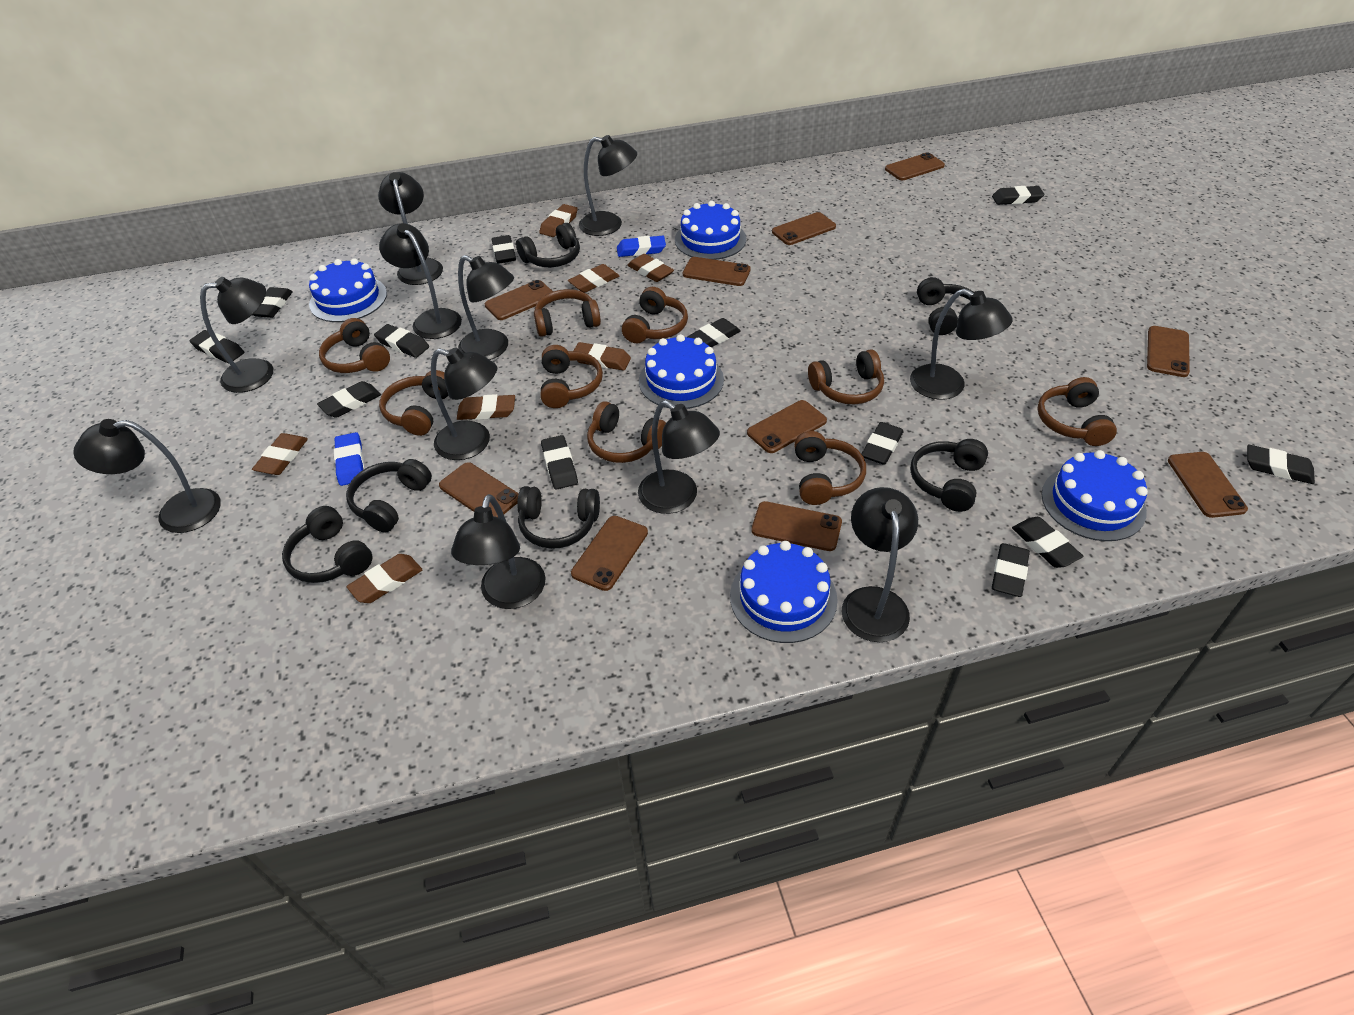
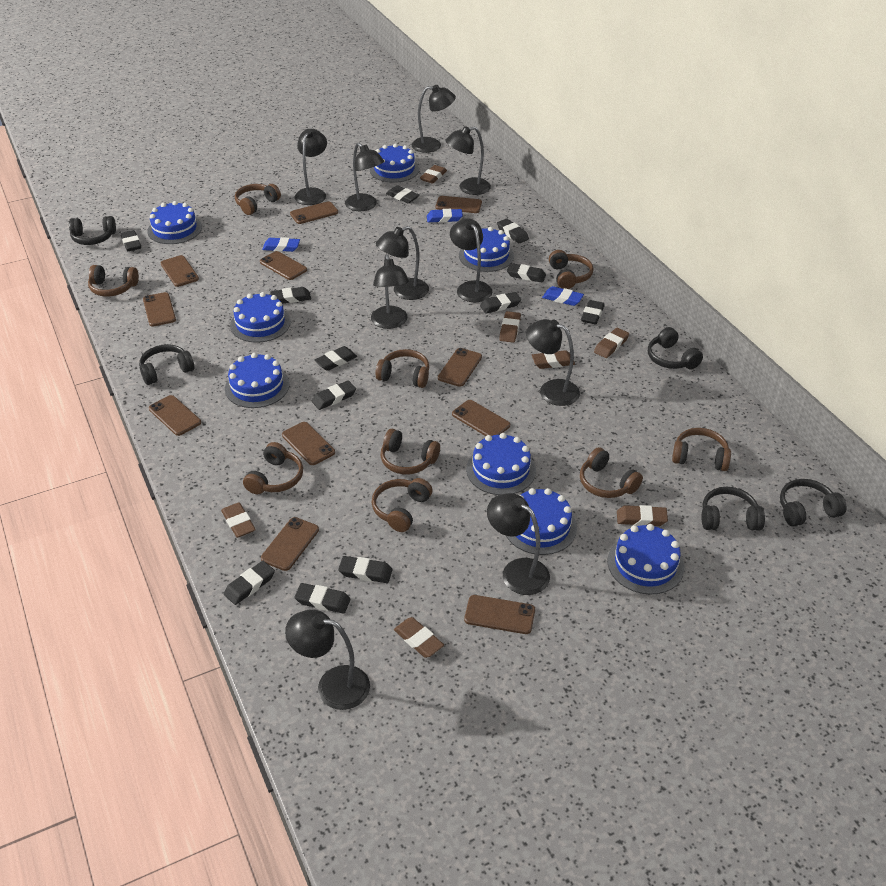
black headphones: 6 -> 5
black lamp: 11 -> 10
blue cake: 5 -> 8
blue eraser: 2 -> 3
brown phone: 10 -> 11

